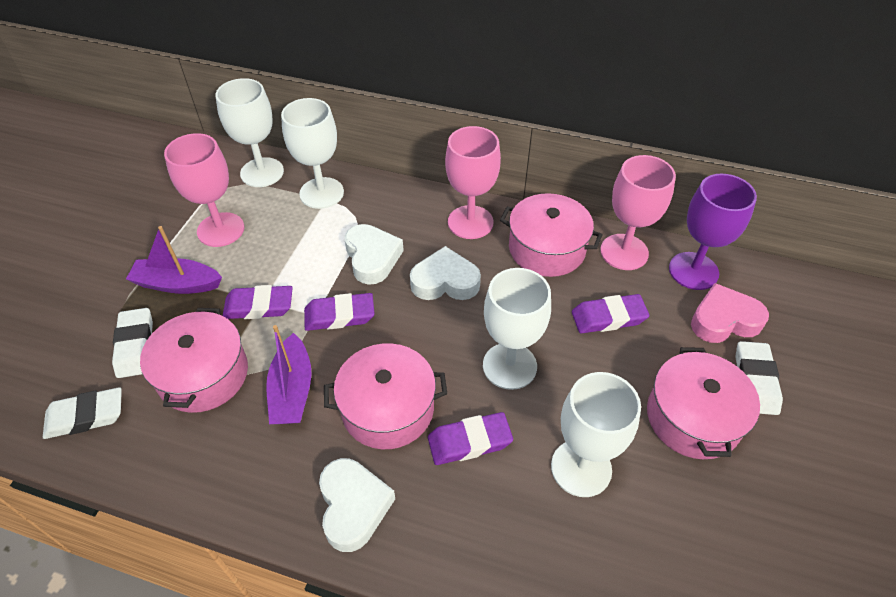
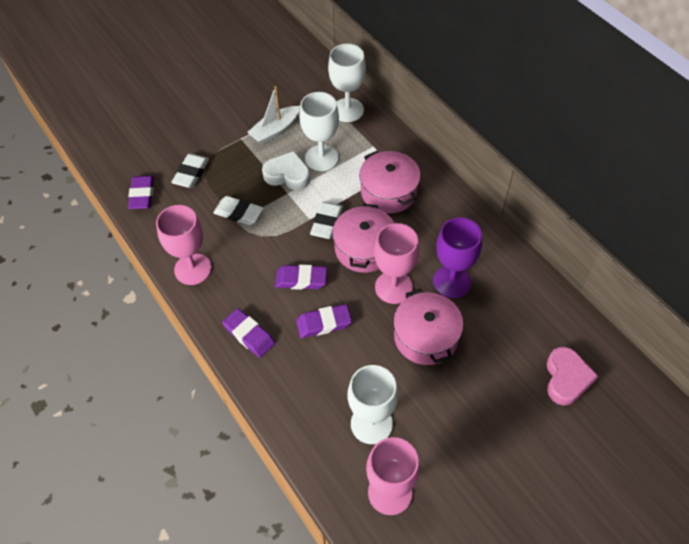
pink pot: 4 -> 3
purple boat: 2 -> 0
white boat: 0 -> 1
white goblet: 4 -> 3
white heart: 3 -> 1

